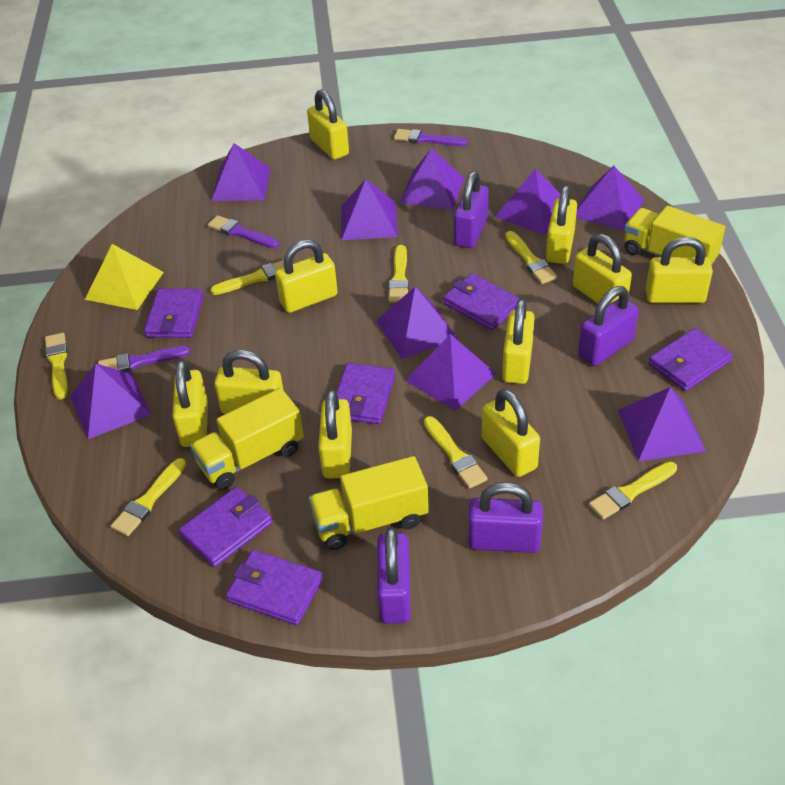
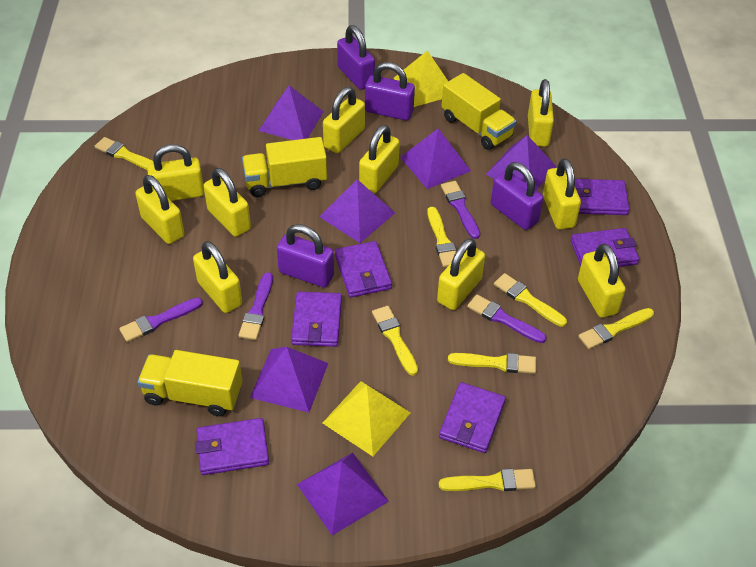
purple brush: 3 -> 4
purple pyramid: 9 -> 6
yellow pyramid: 1 -> 2

